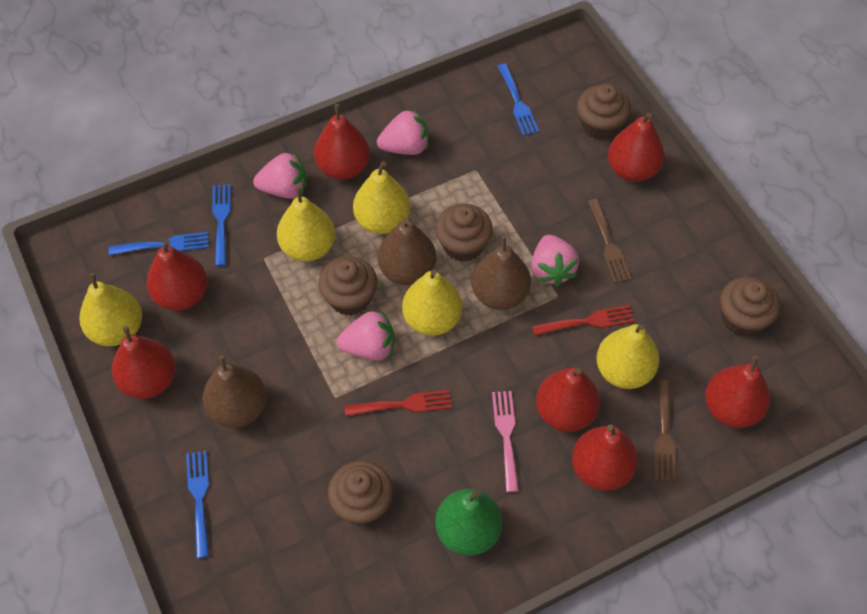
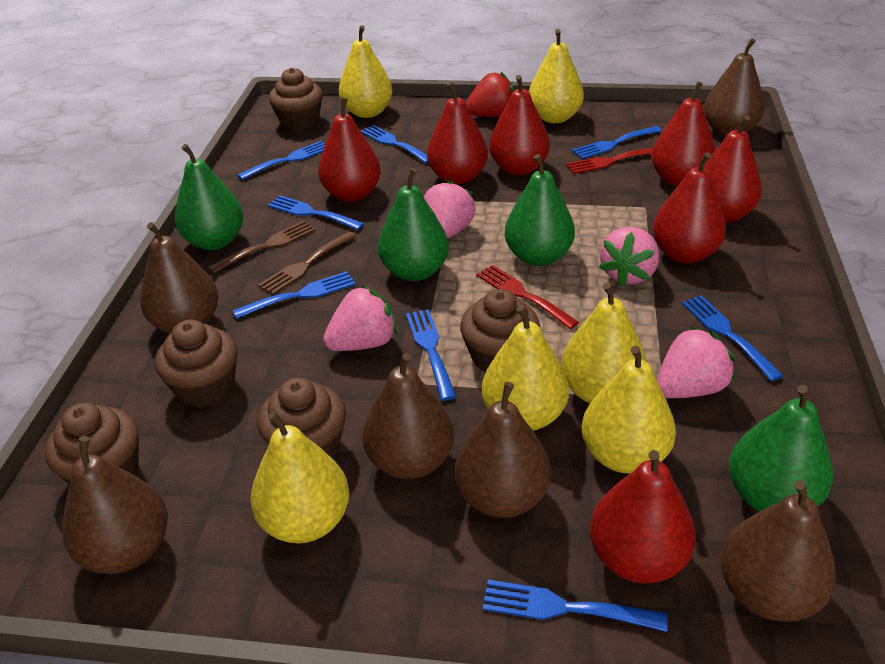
blue fork: 4 -> 8
brown pear: 3 -> 6
green pear: 1 -> 4
pink fork: 1 -> 0
red strawberry: 0 -> 1
yellow pear: 5 -> 6

